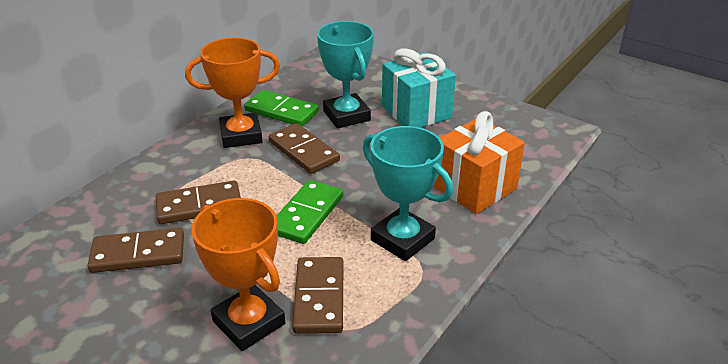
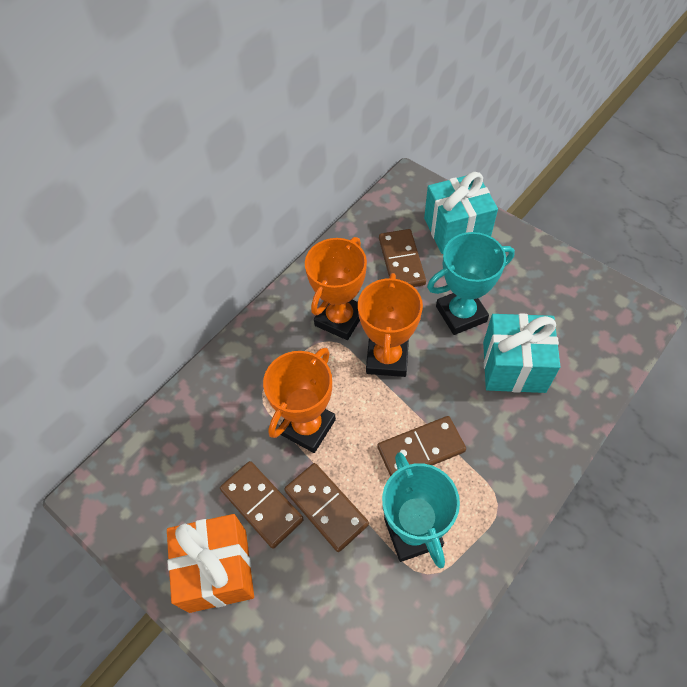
green domino: 2 -> 0
orange trophy: 2 -> 3
turquoise gift: 1 -> 2

